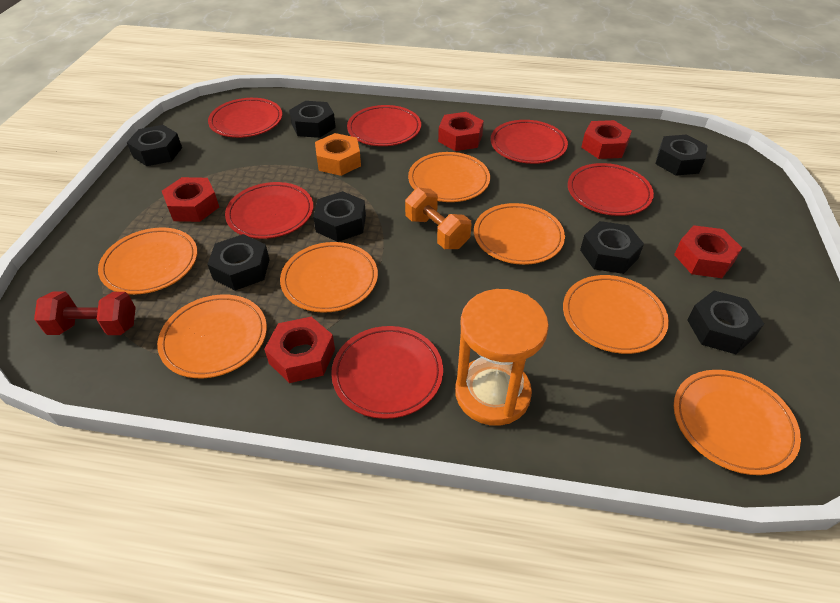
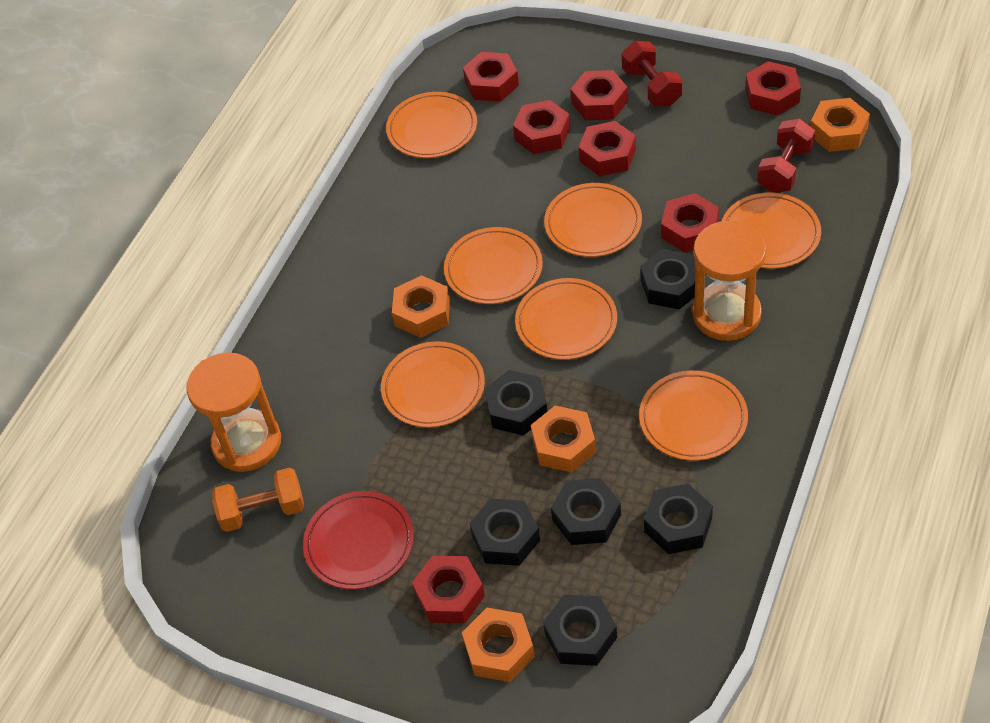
black nut: 7 -> 6
orange hourglass: 1 -> 2
orange nut: 1 -> 4
red dumbbell: 1 -> 2
red nut: 5 -> 7
red plate: 6 -> 1

